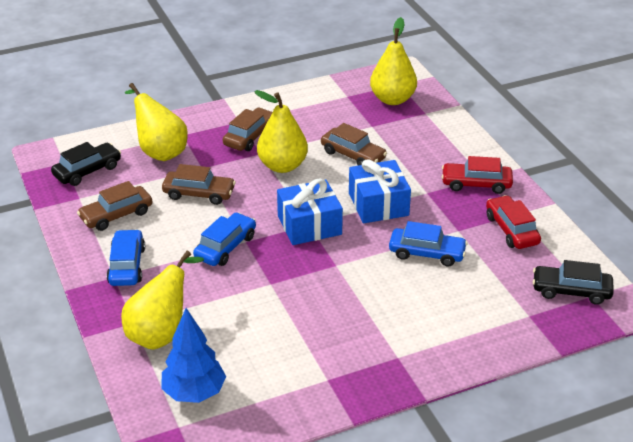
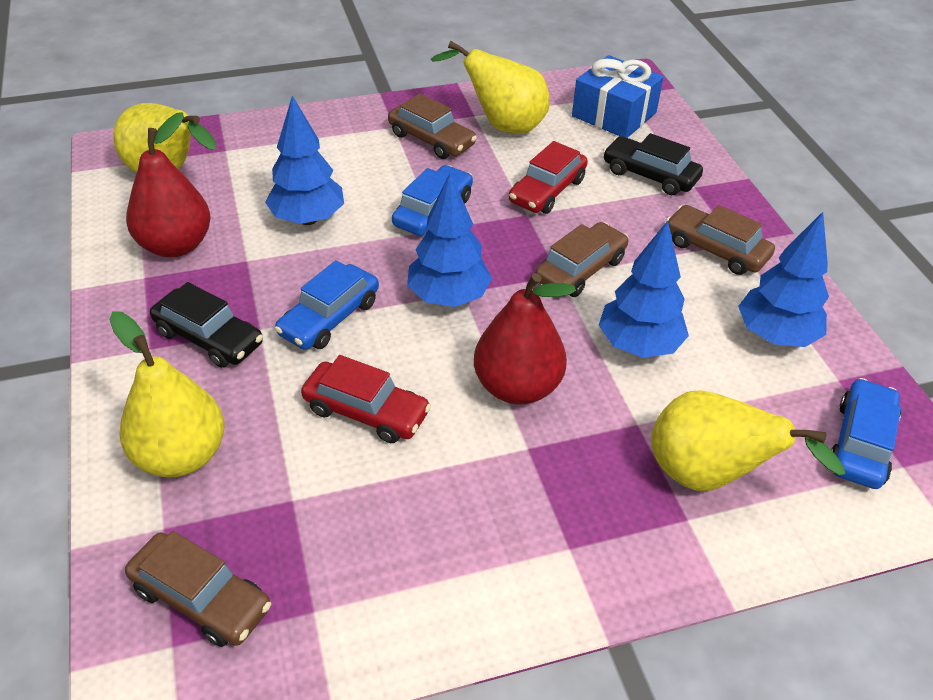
blue gift: 2 -> 1
blue tree: 1 -> 4
red pear: 0 -> 2

